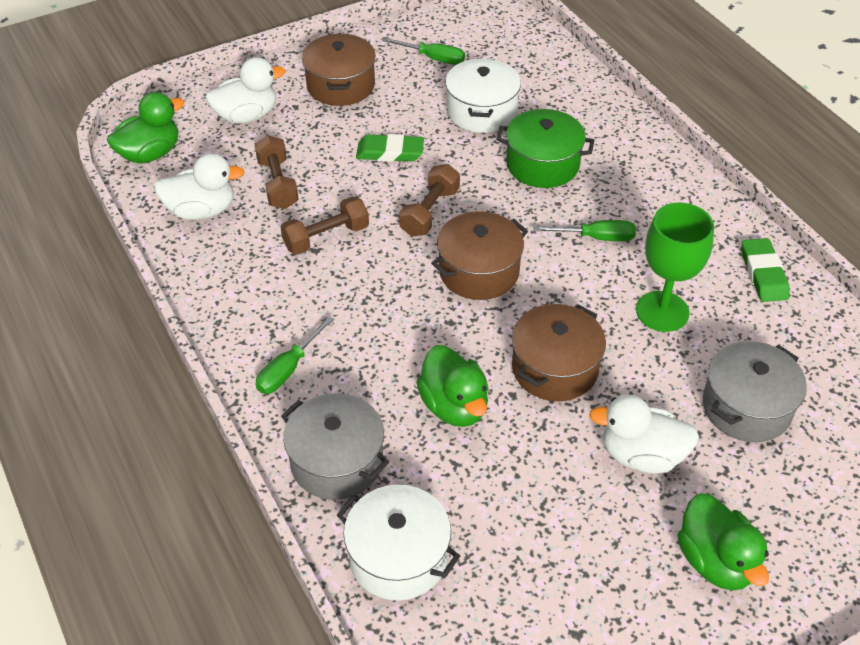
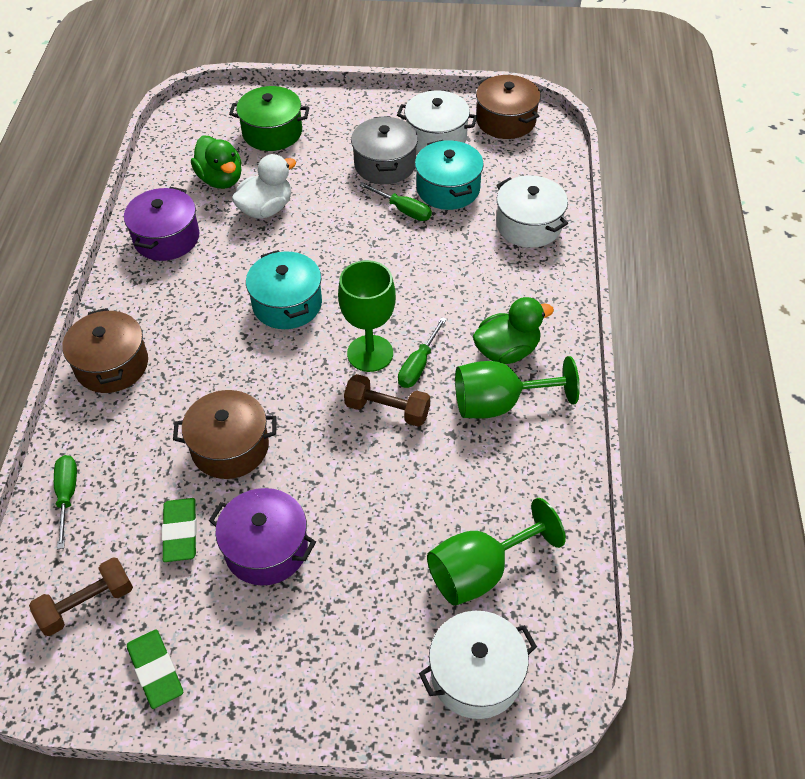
brown dumbbell: 3 -> 2
green duck: 3 -> 2
green goblet: 1 -> 3
grey pot: 2 -> 1
purple pot: 0 -> 2
turquoise pot: 0 -> 2
white duck: 3 -> 1
white pot: 2 -> 3

